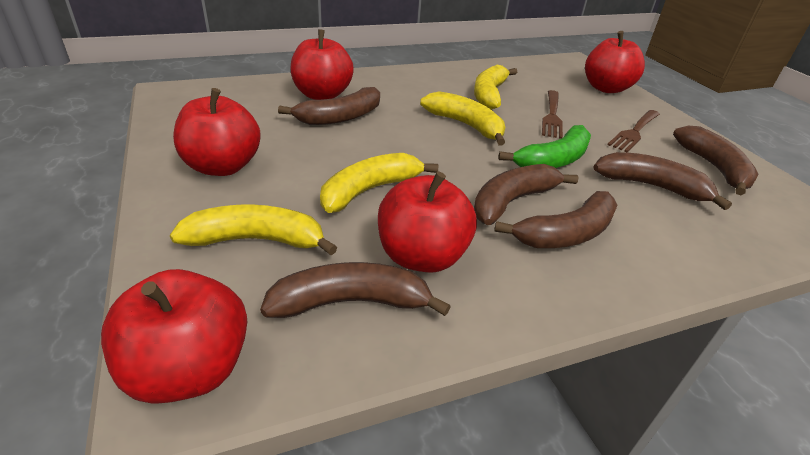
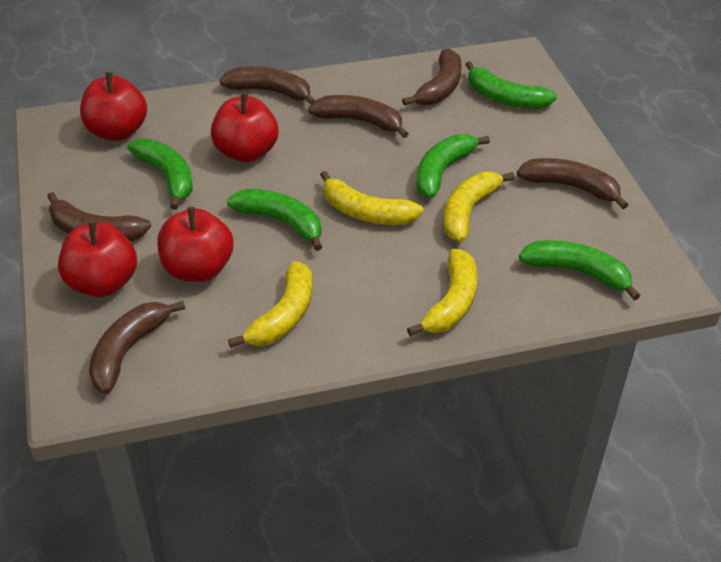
brown fork: 2 -> 0
green banana: 1 -> 5
red apple: 5 -> 4

